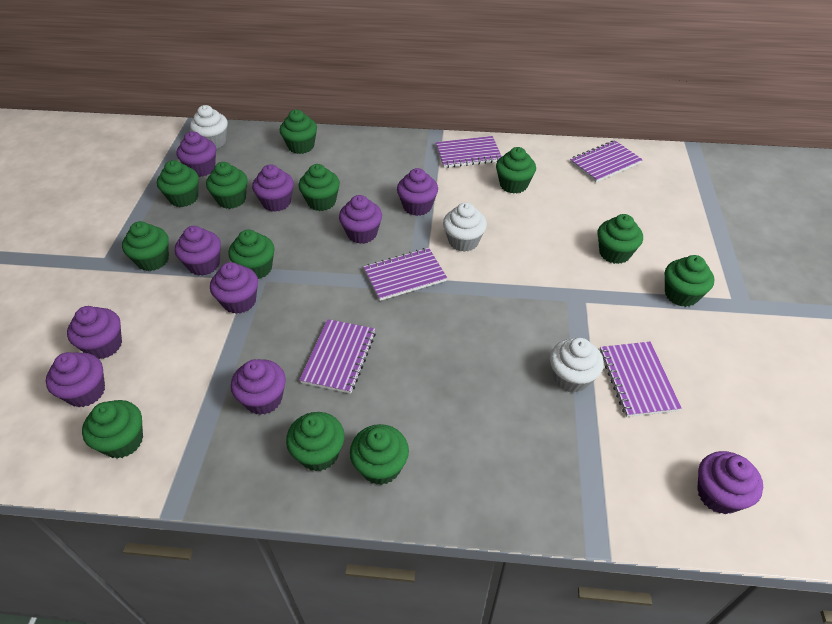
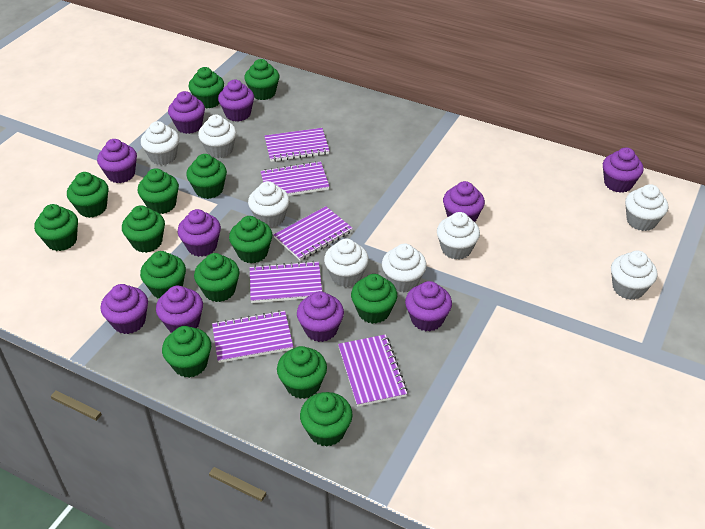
green cupcake: 12 -> 14
purple notebook: 5 -> 6
white cupcake: 3 -> 8

